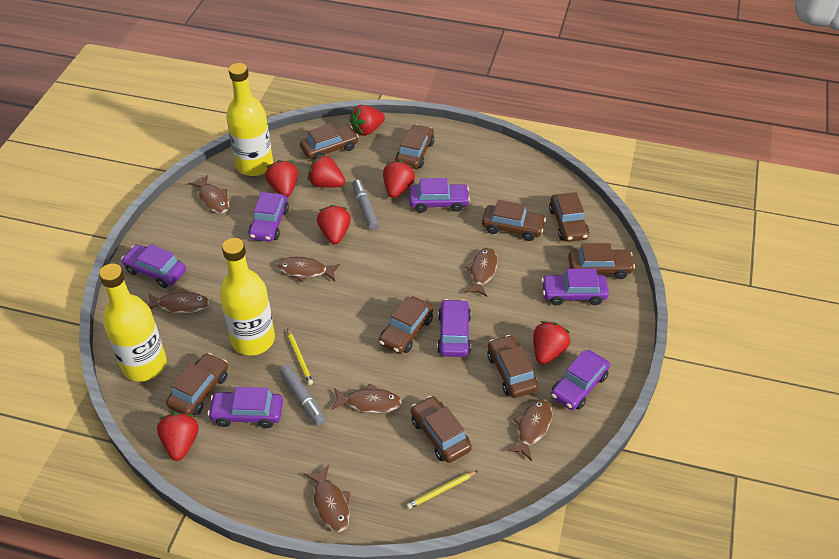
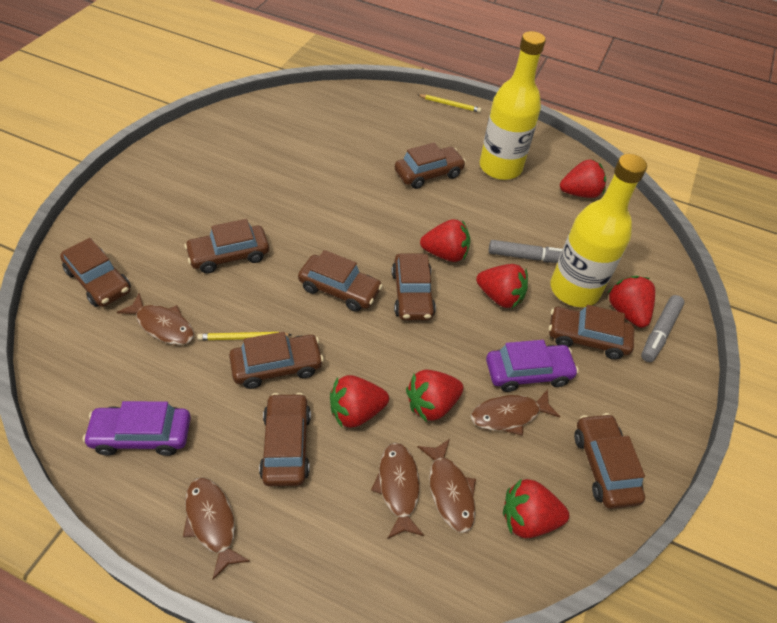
brown fish: 7 -> 5
purple car: 7 -> 2
yellow bottle: 3 -> 2

